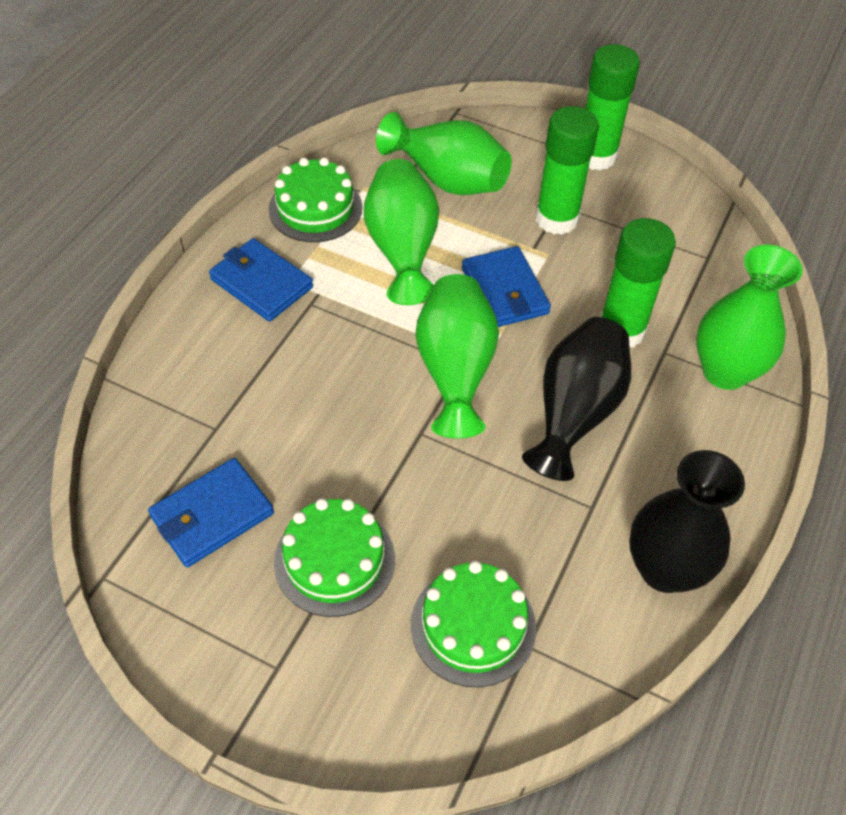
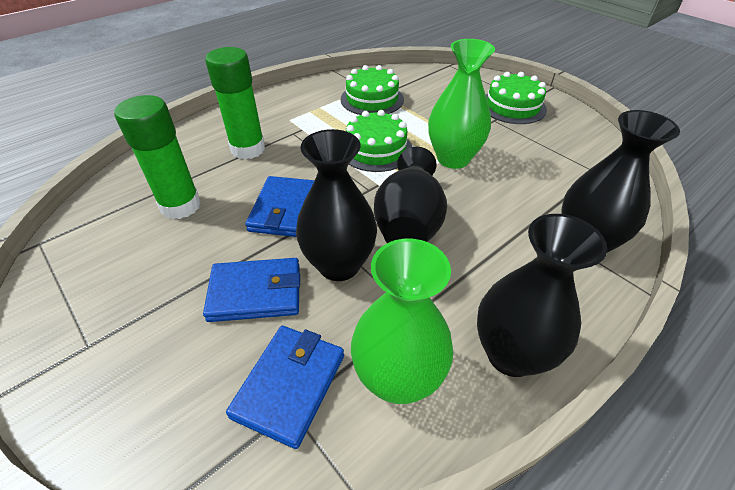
black vase: 2 -> 4
green glue stick: 3 -> 2
green vase: 4 -> 2

